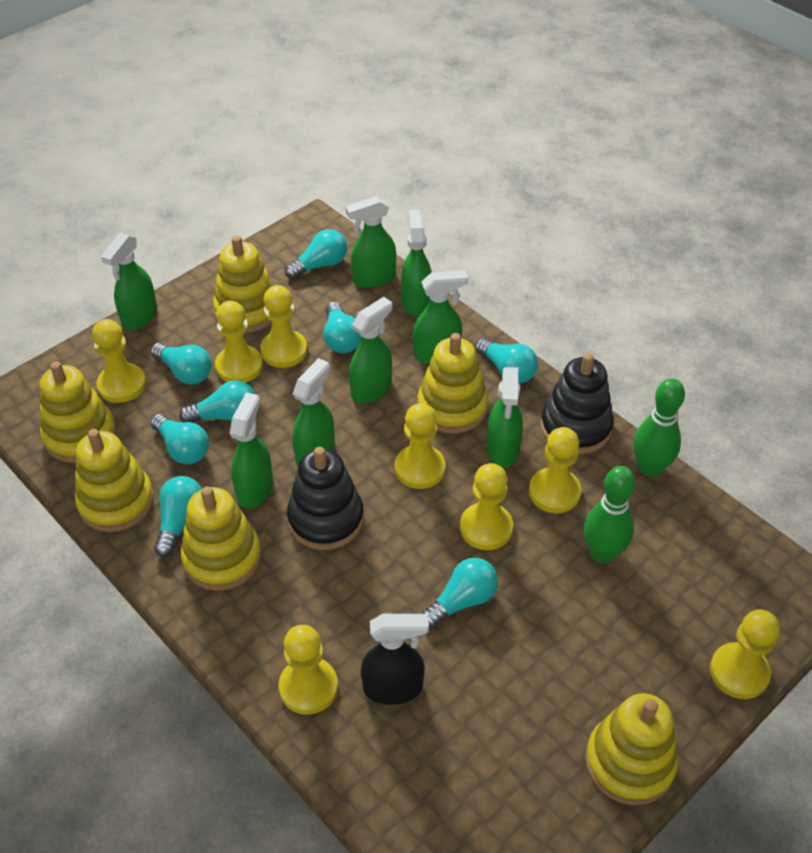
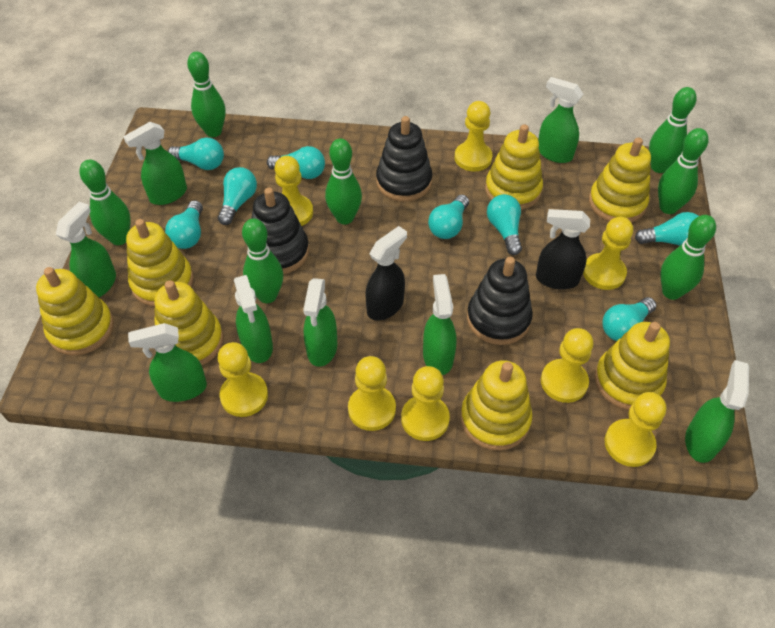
black spray bottle: 1 -> 2
black stacking toy: 2 -> 3
green bowling pin: 2 -> 7
yellow stacking toy: 6 -> 7

